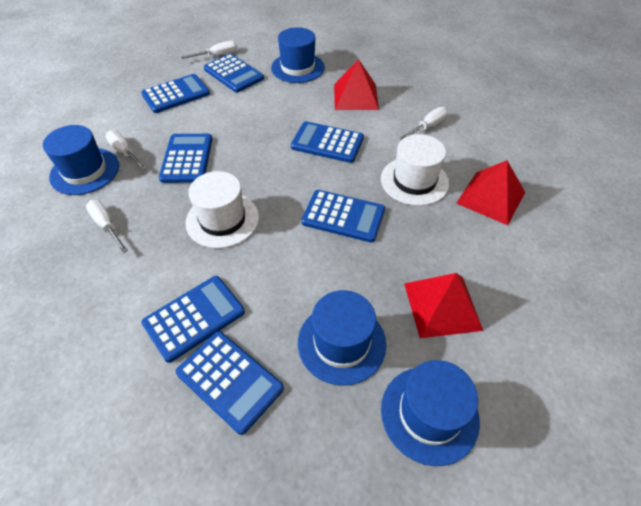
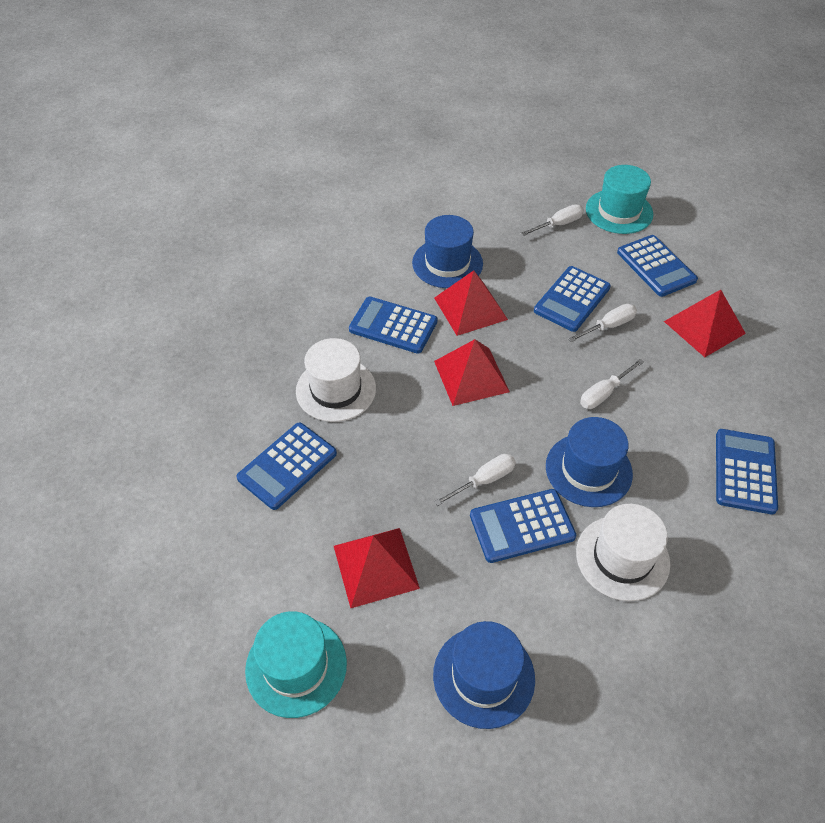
blue calculator: 7 -> 6
blue hat: 4 -> 3
red pyramid: 3 -> 4
turquoise hat: 0 -> 2

